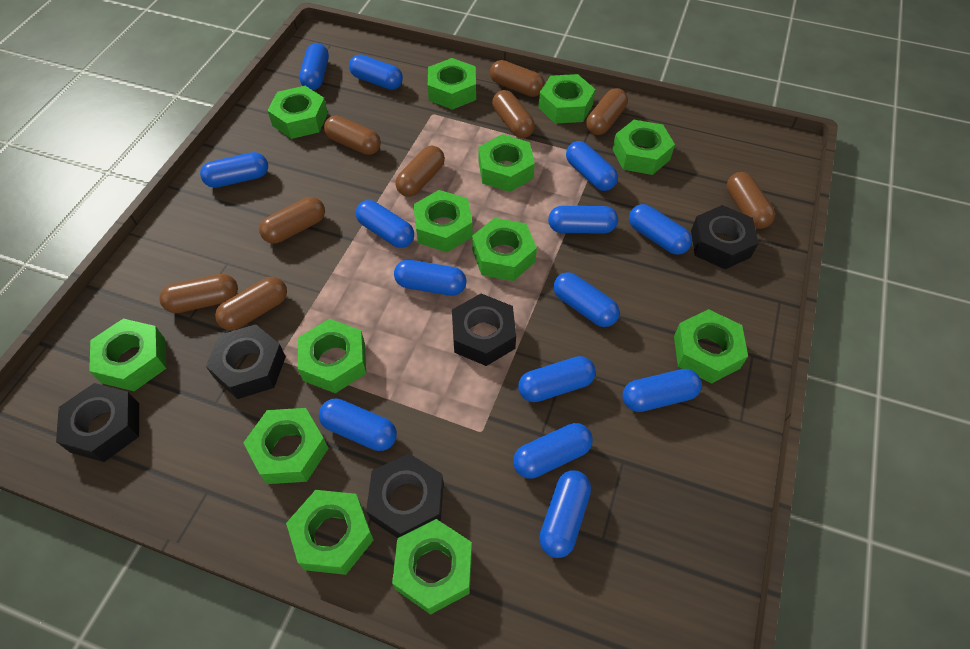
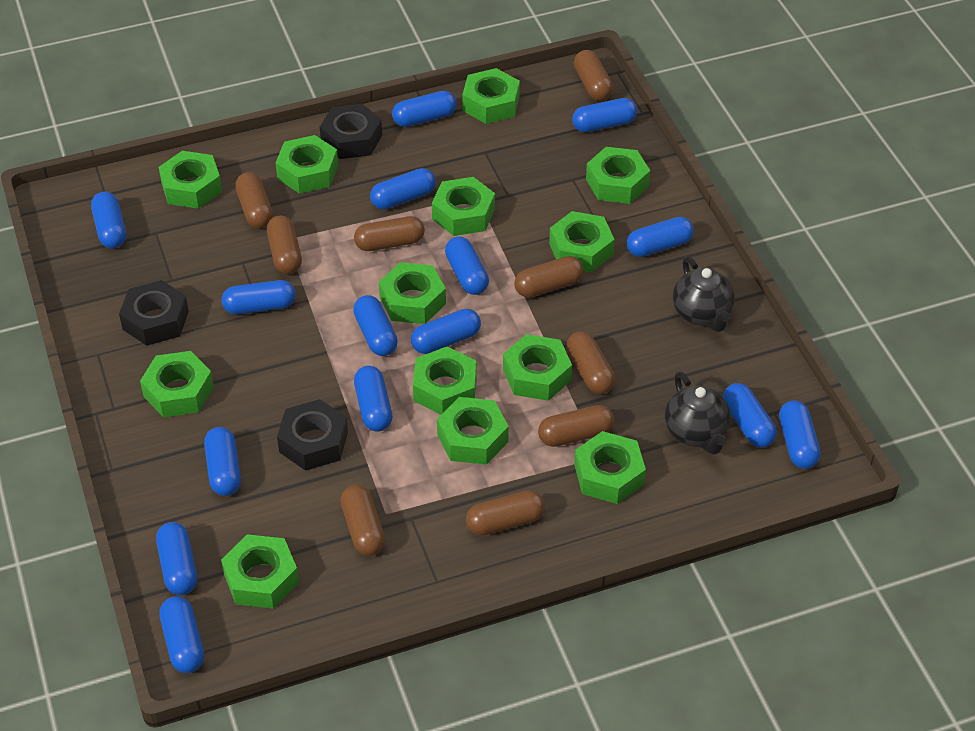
black nut: 5 -> 3
black teapot: 0 -> 2
blue capsule: 14 -> 15

